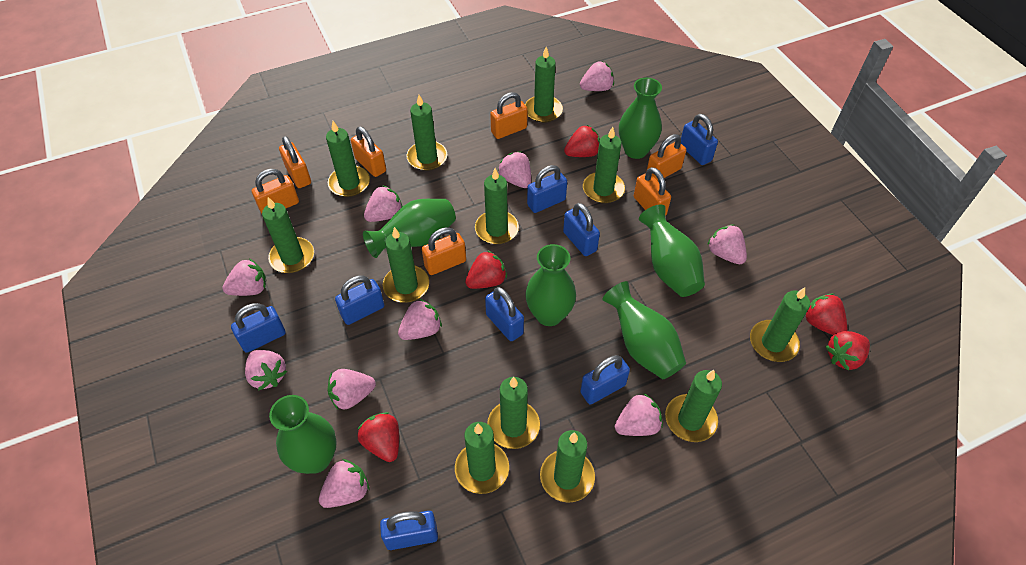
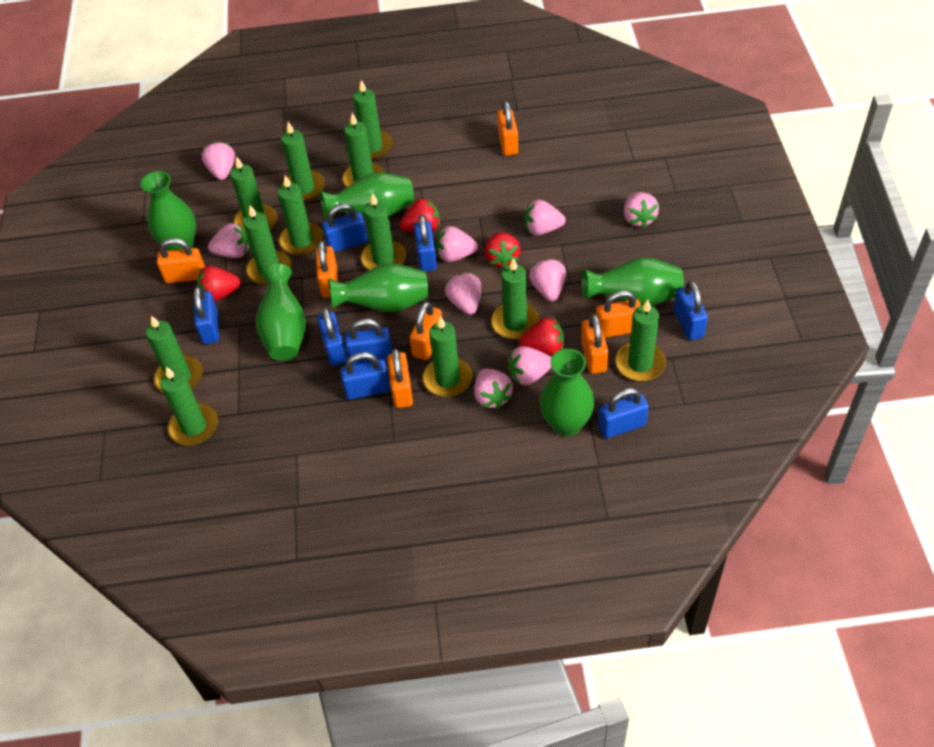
pink strawberry: 10 -> 9
red strawberry: 5 -> 4

